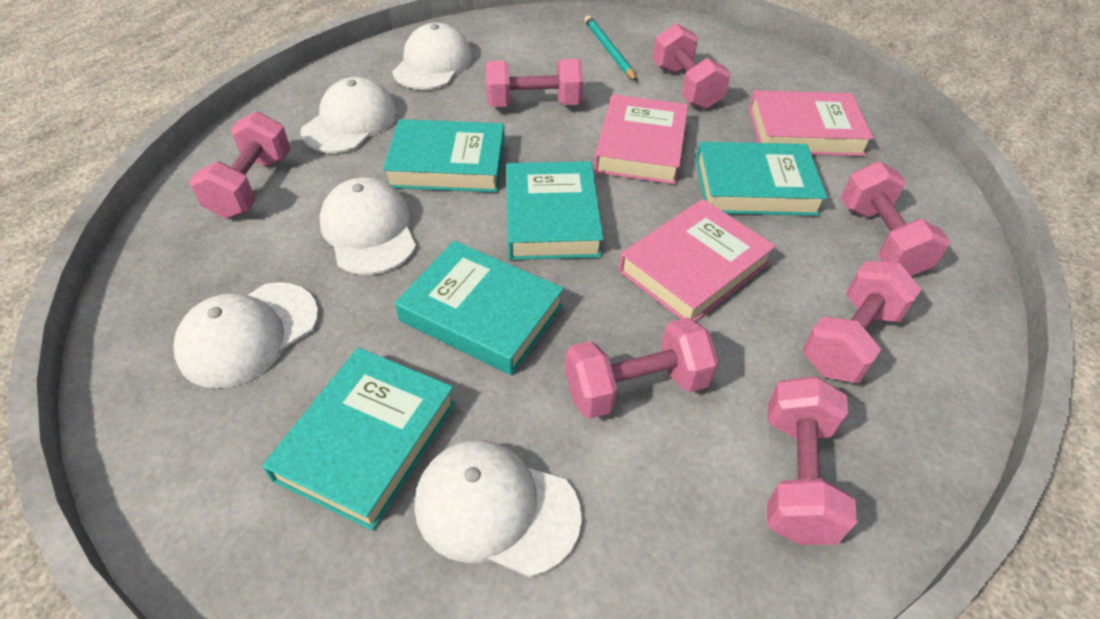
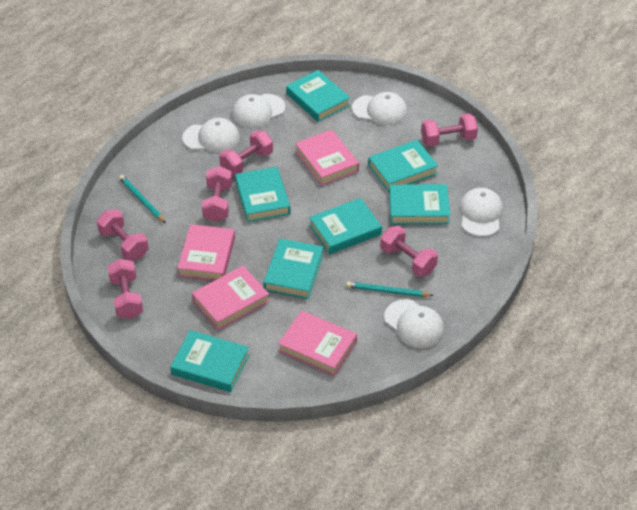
pink book: 3 -> 4
pink dumbbell: 7 -> 6
turquoise book: 5 -> 7
turquoise pencil: 1 -> 2

